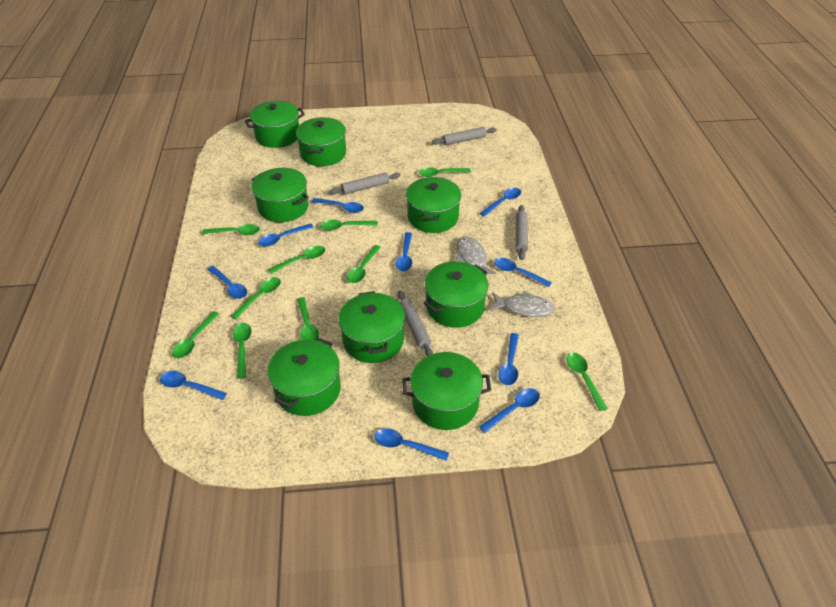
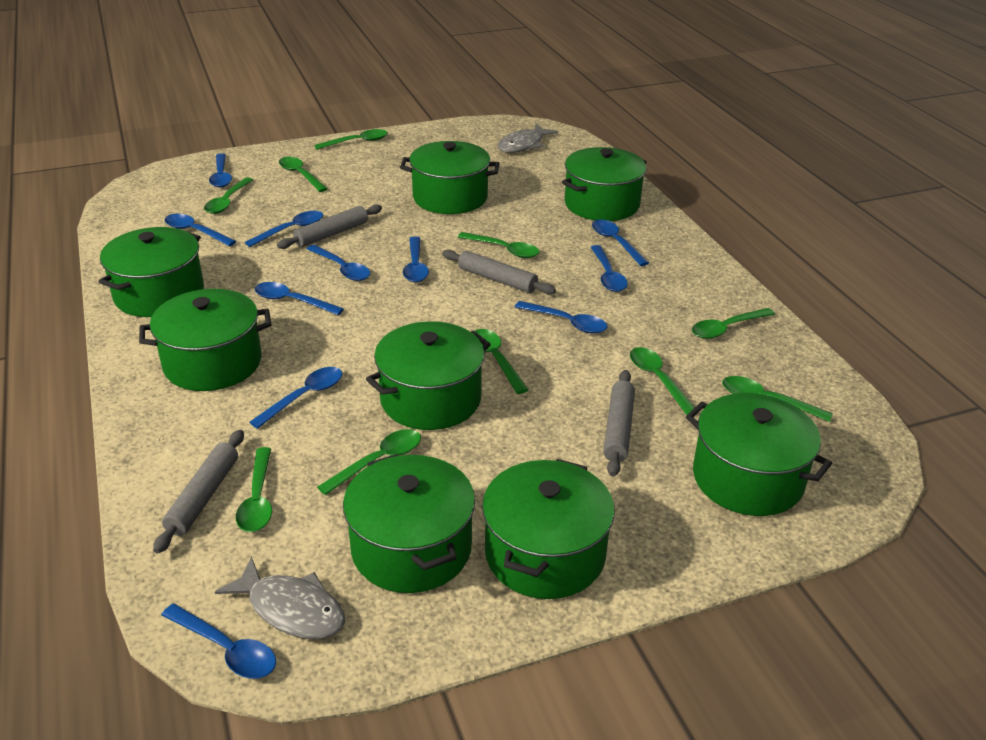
blue spoon: 10 -> 11

